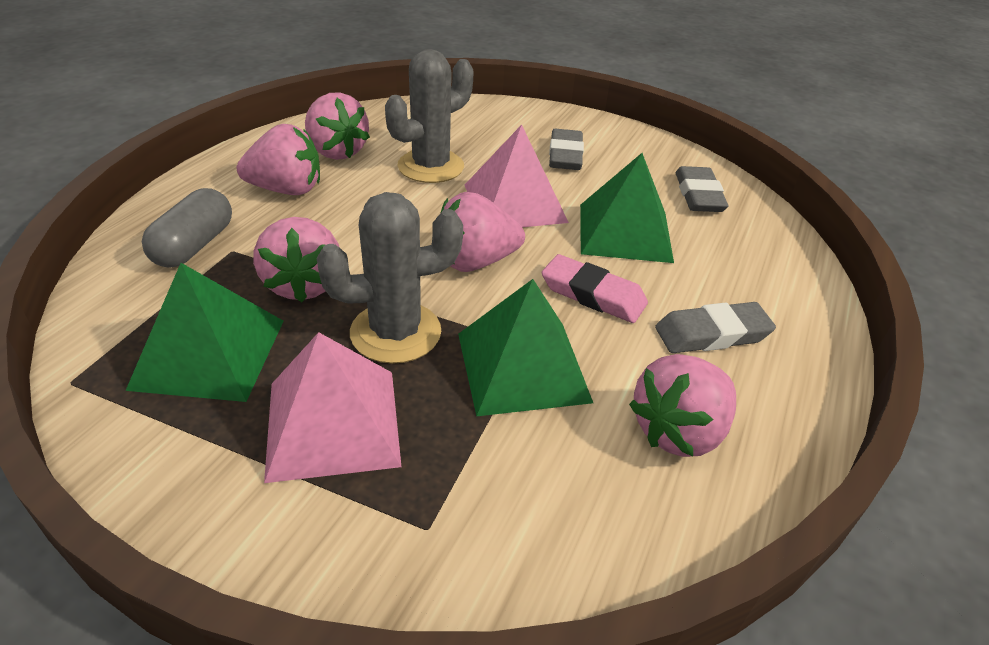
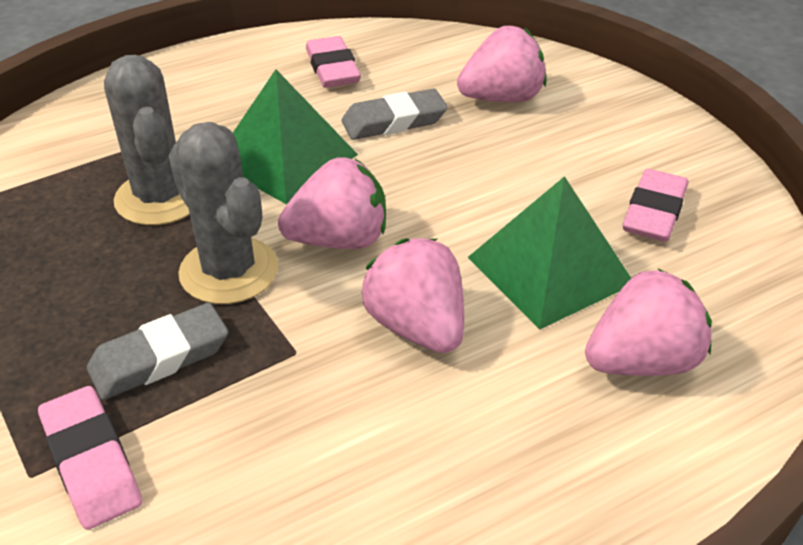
green pyramid: 3 -> 2
grey capsule: 1 -> 0
grey eraser: 3 -> 2
pink eraser: 1 -> 3
pink pyramid: 2 -> 0
pink strawberry: 5 -> 4

